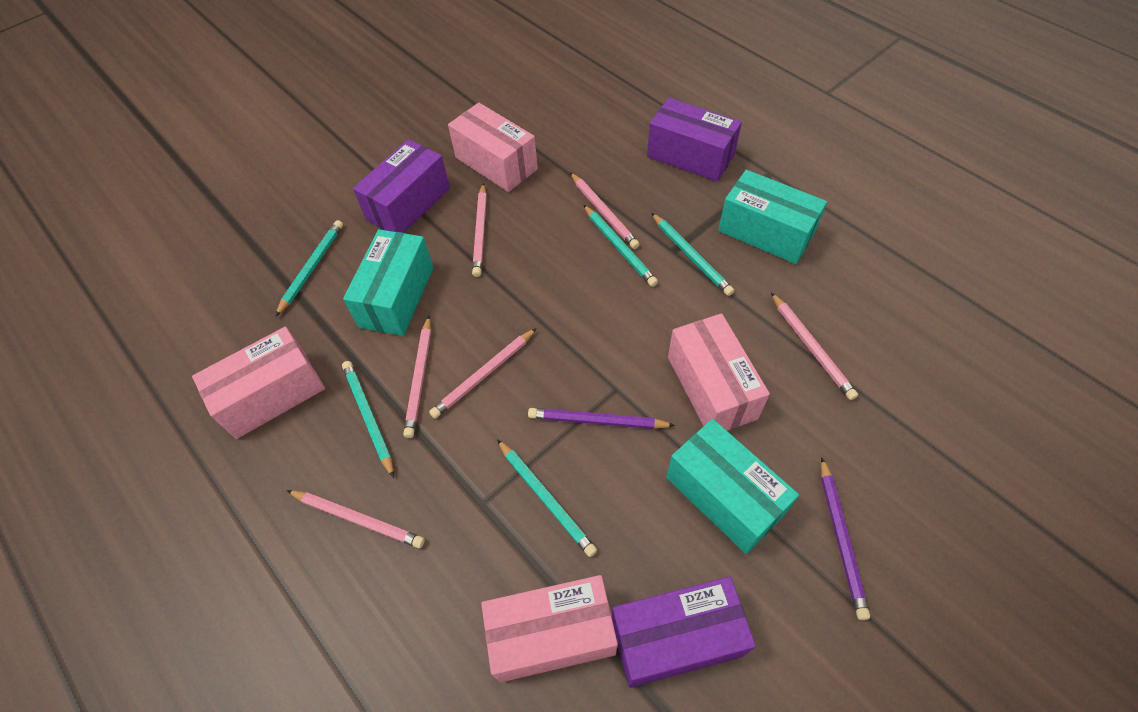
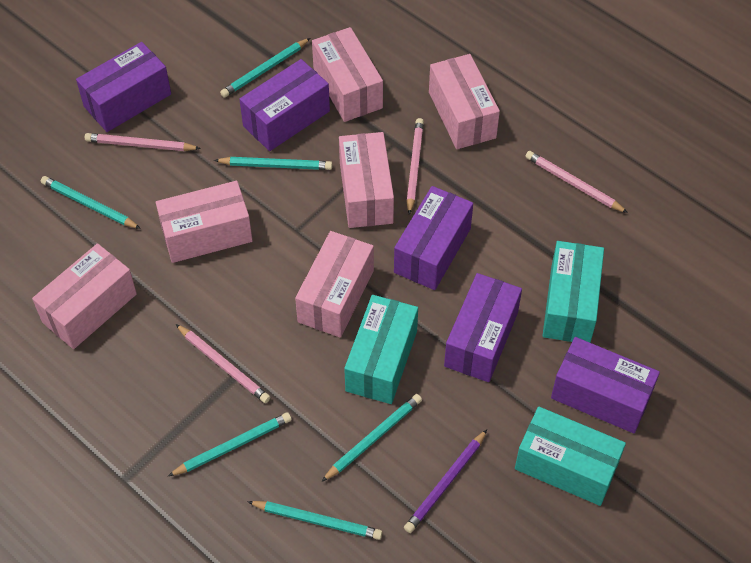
pink box: 4 -> 6
pink pencil: 6 -> 4
purple box: 3 -> 5
purple pencil: 2 -> 1
turquoise pencil: 5 -> 6

